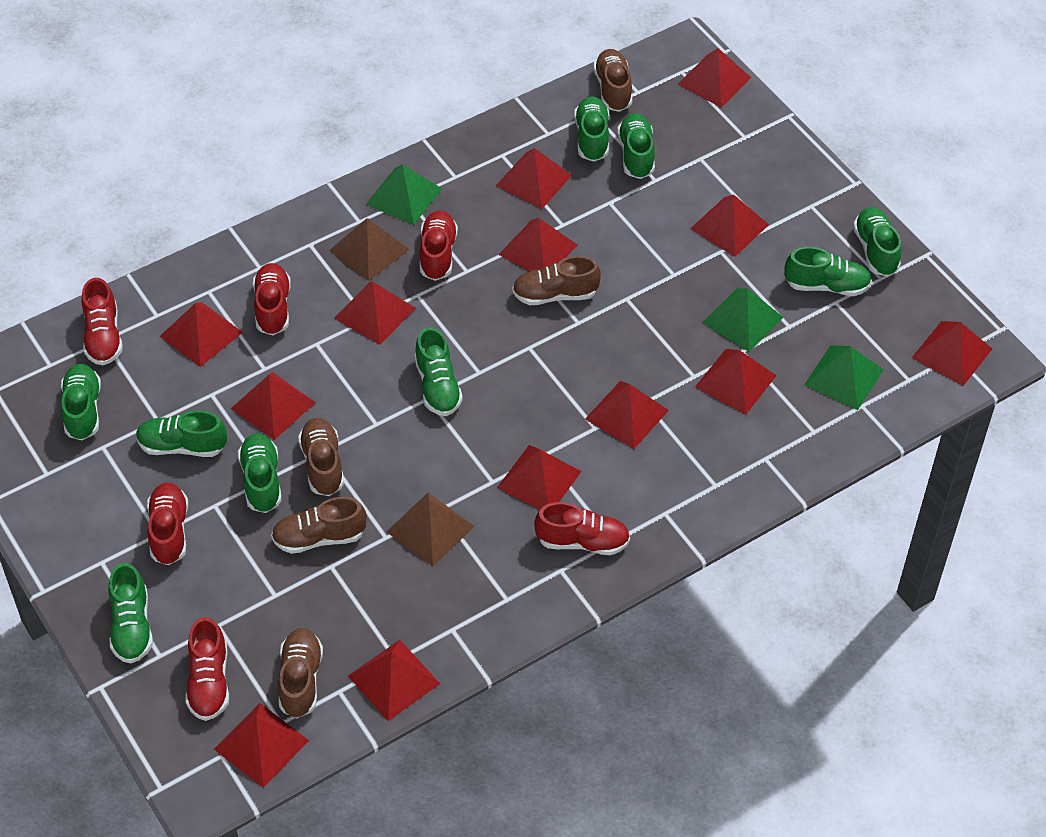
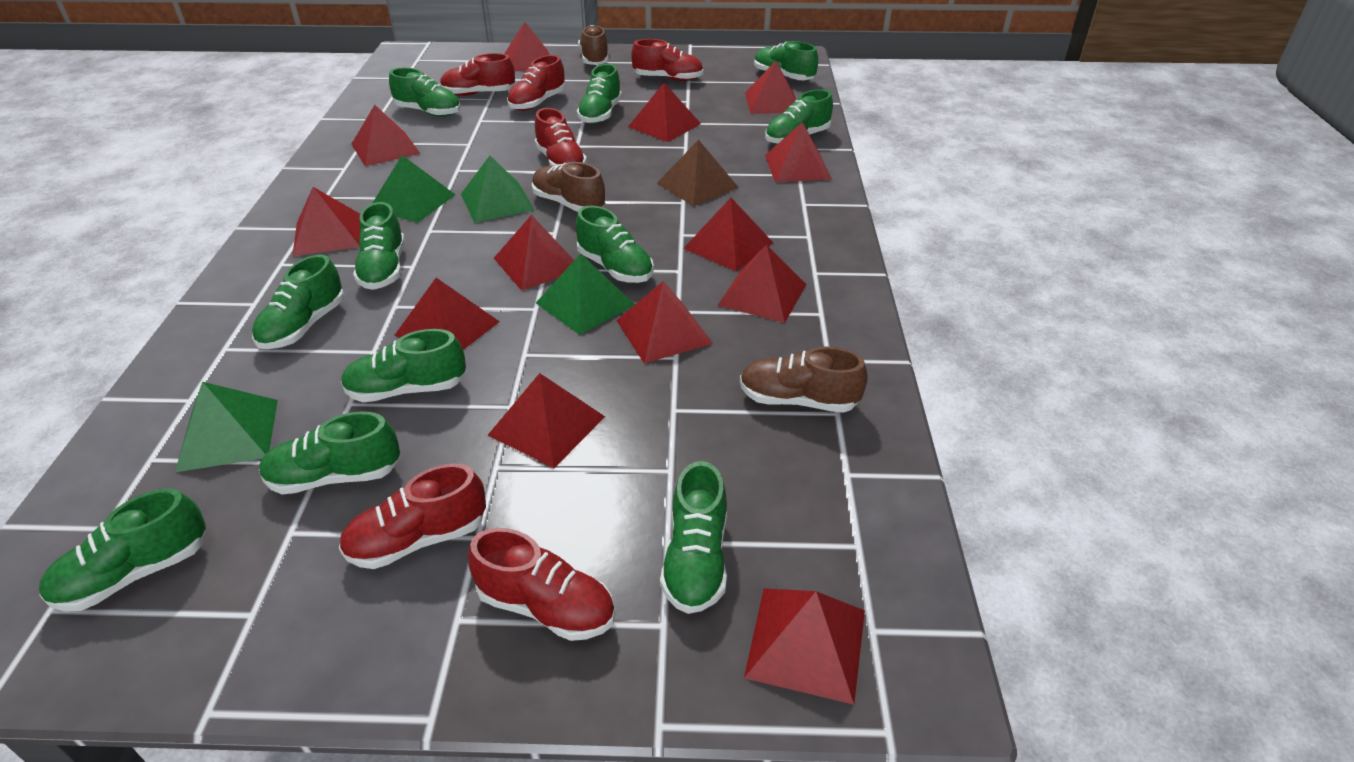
brown pyramid: 2 -> 1
brown shoe: 5 -> 3
green pyramid: 3 -> 4
green shoe: 9 -> 11

